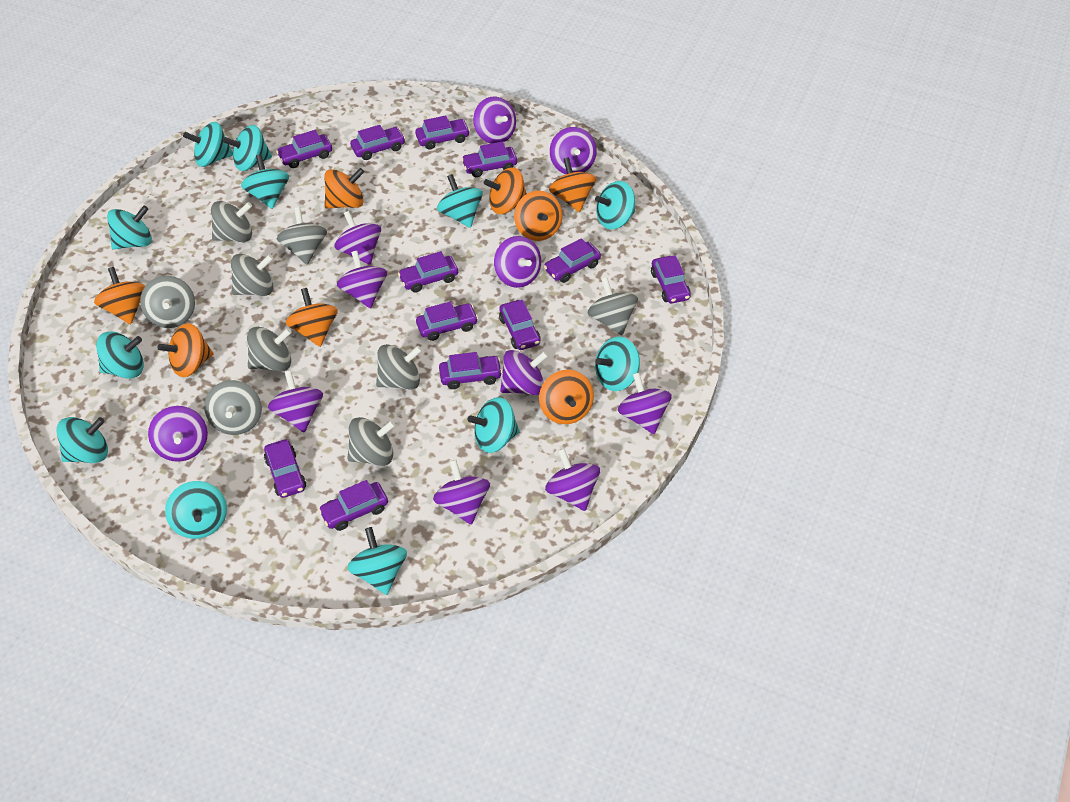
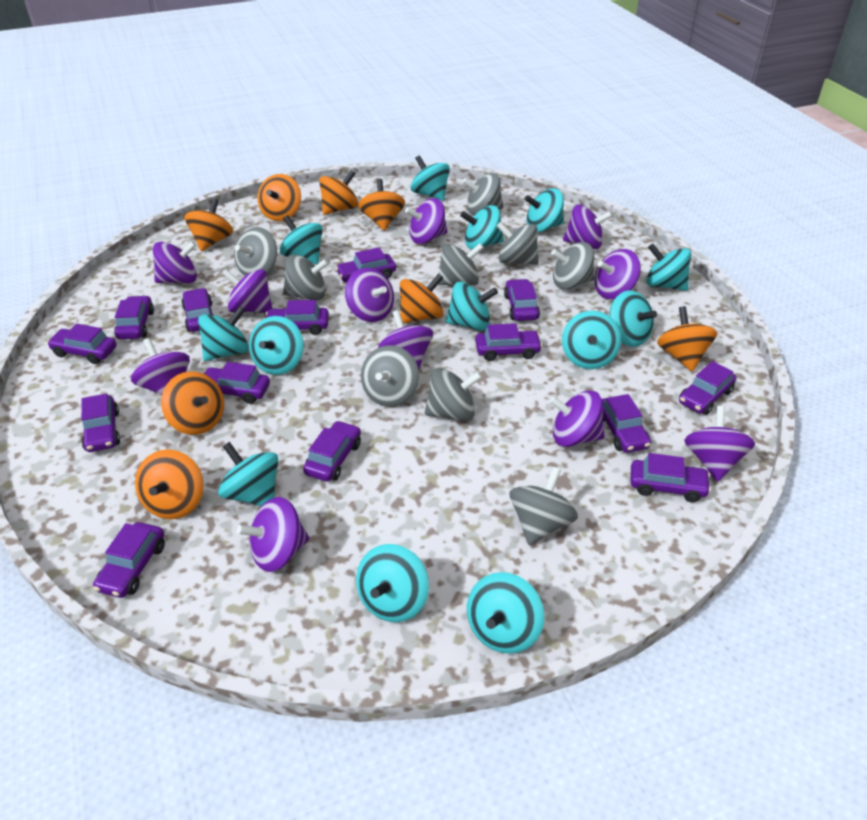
purple car: 12 -> 14
turquoise spinning top: 12 -> 13

